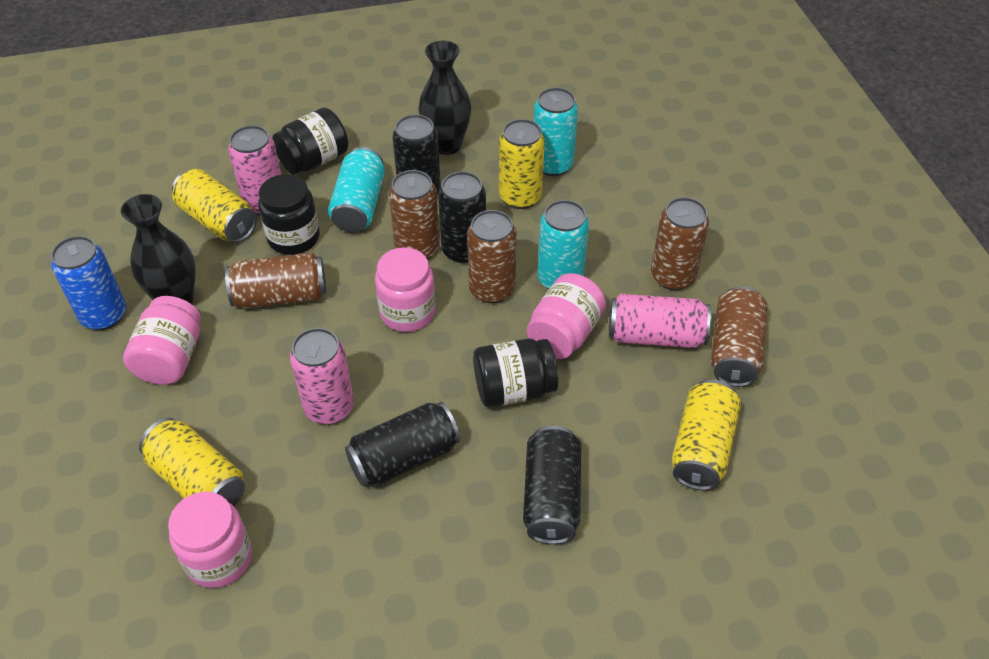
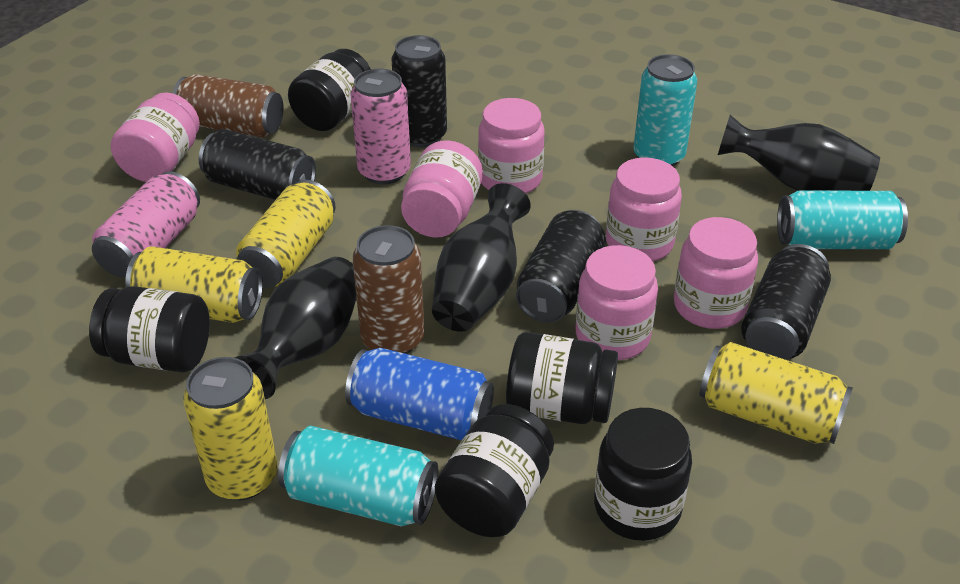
black jar: 3 -> 5
black vase: 2 -> 3
brown can: 5 -> 2
pink can: 3 -> 2
pink jar: 4 -> 6

